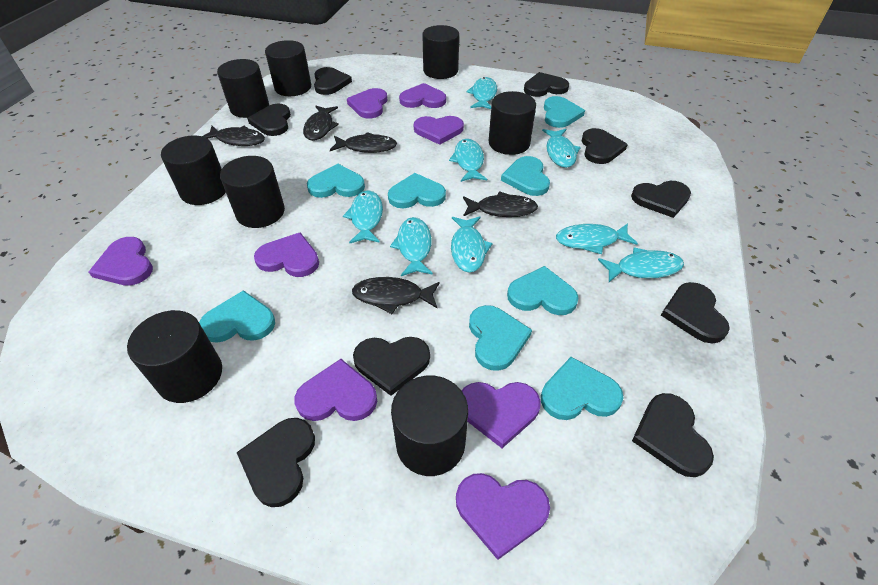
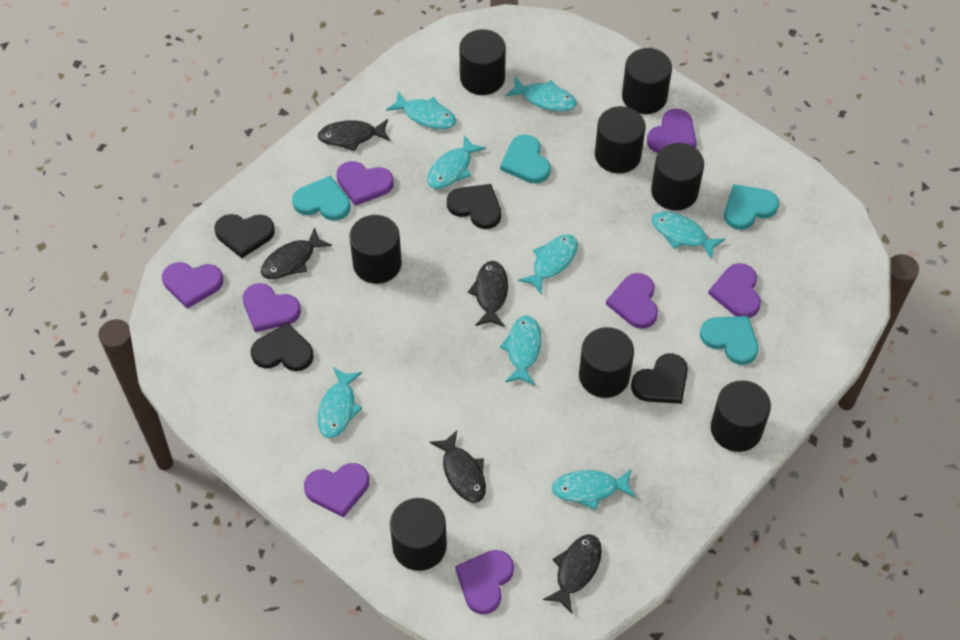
black heart: 9 -> 4
turquoise heart: 8 -> 4

